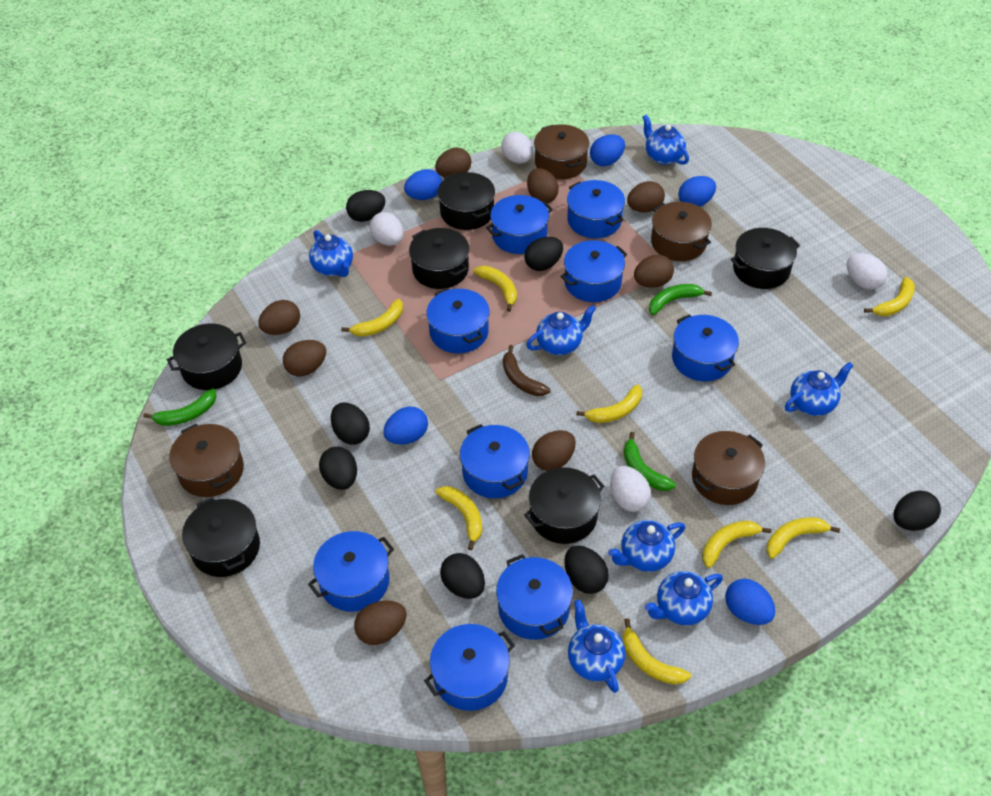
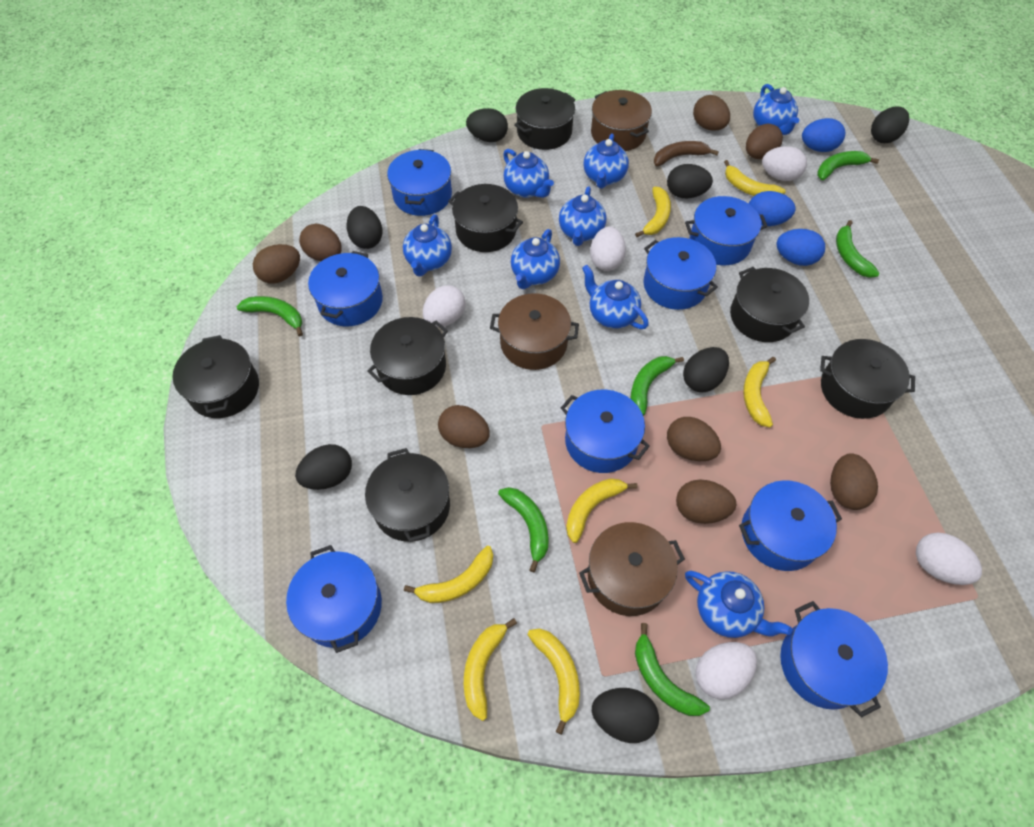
black pot: 6 -> 7
blue egg: 5 -> 3
blue pot: 9 -> 8
blue teapot: 7 -> 8
brown pot: 4 -> 3
green banana: 3 -> 6
white egg: 4 -> 5
yellow banana: 8 -> 7

